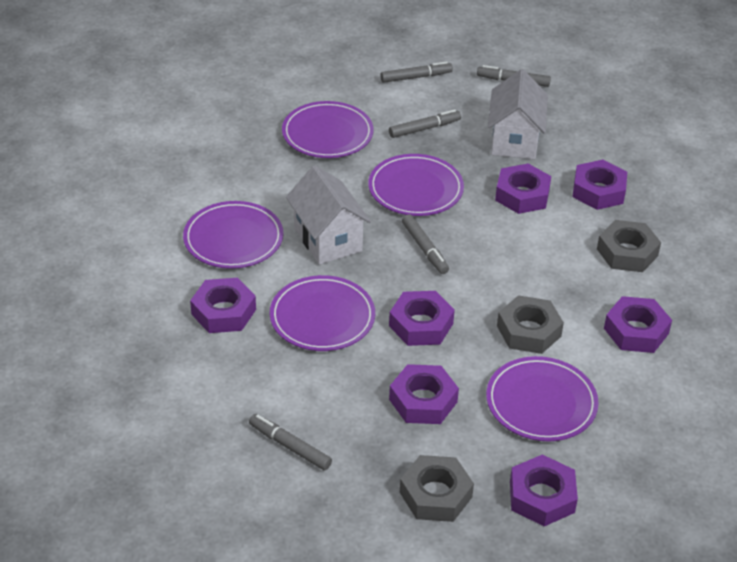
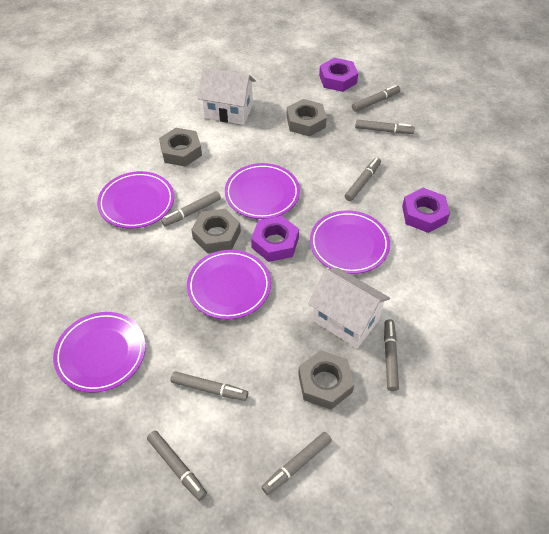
grey marker: 5 -> 8
grey nut: 3 -> 4
purple nut: 7 -> 3

